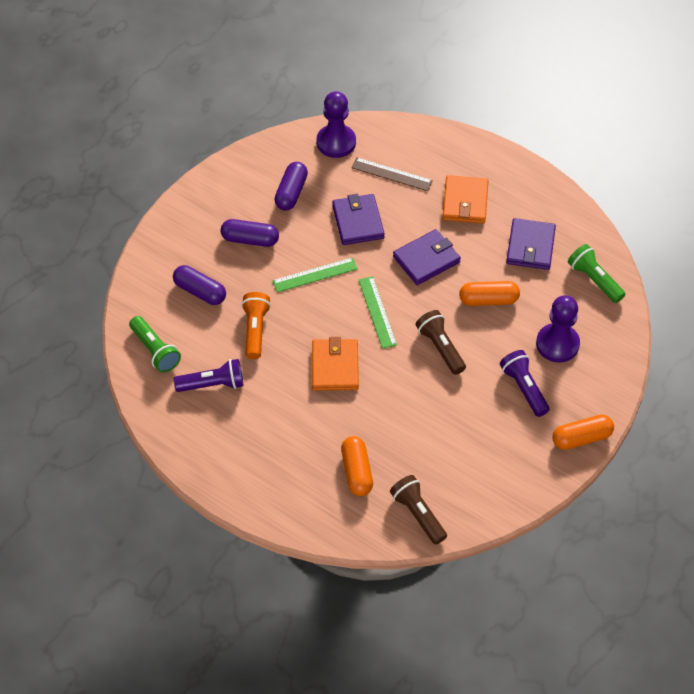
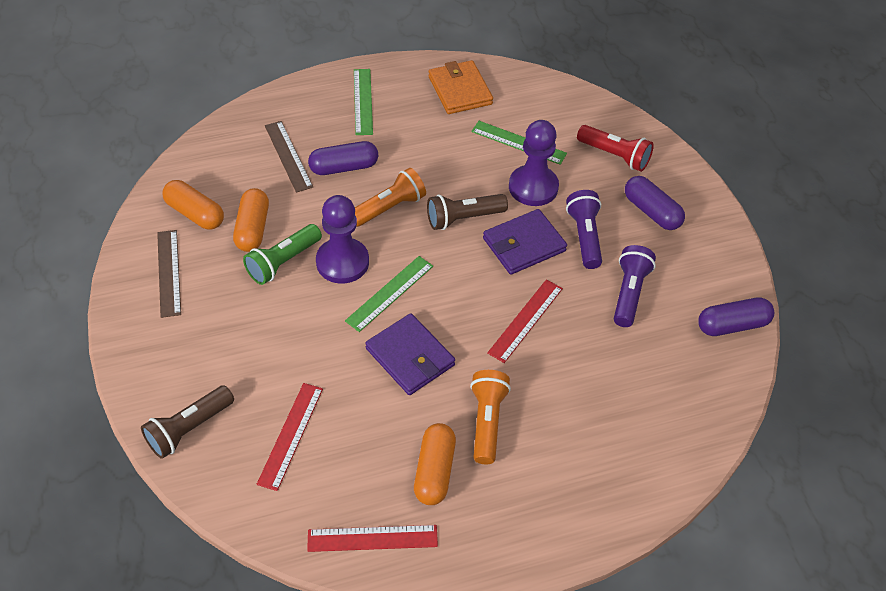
brown ruler: 1 -> 2
green flashlight: 2 -> 1
green ruler: 2 -> 3
orange flashlight: 1 -> 2
orange wallet: 2 -> 1
purple wallet: 3 -> 2
red flashlight: 0 -> 1
red ruler: 0 -> 3

